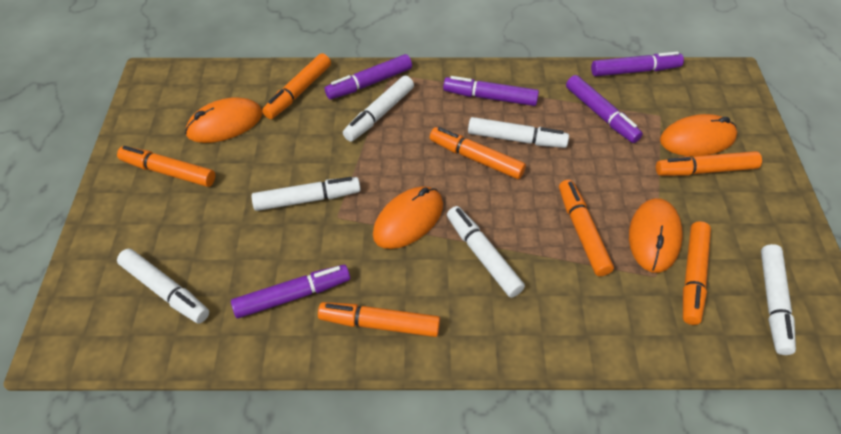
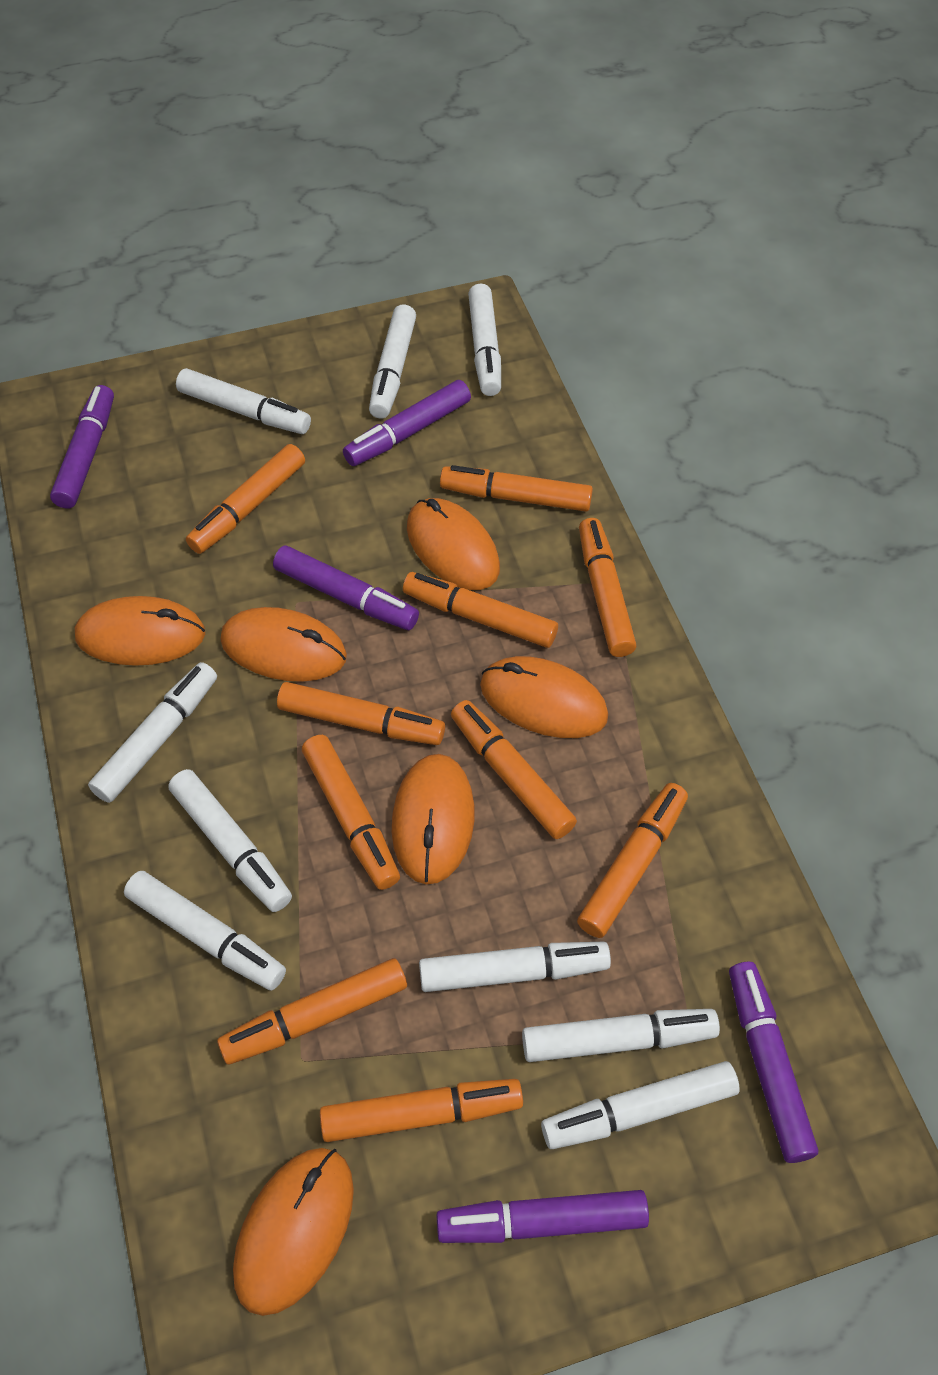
orange marker: 7 -> 10
orange mouse: 4 -> 6
white marker: 6 -> 9

